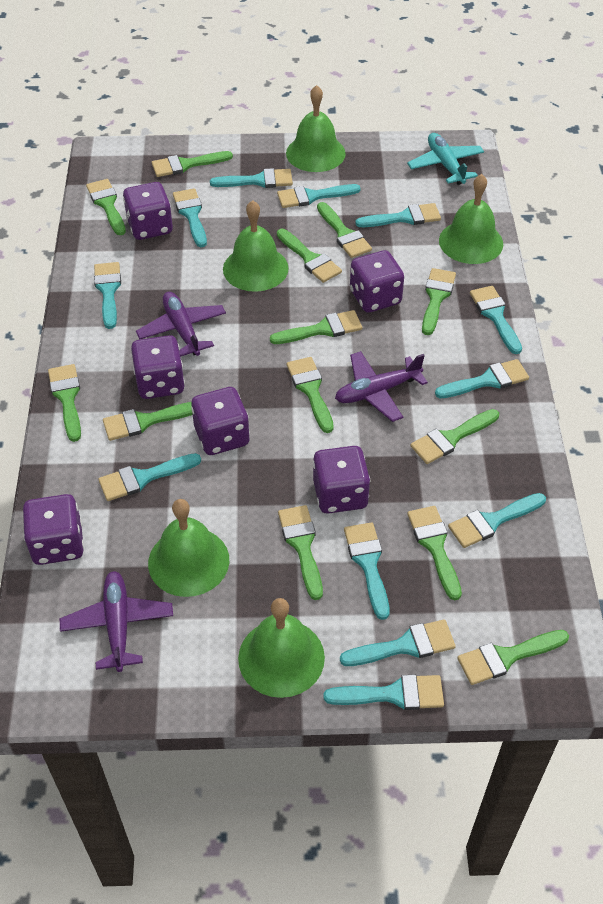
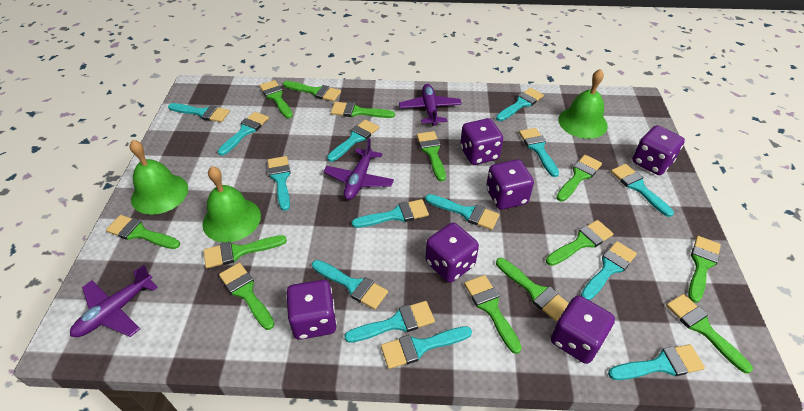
green bell: 5 -> 3
turquoise brush: 12 -> 14
turquoise plane: 1 -> 0

